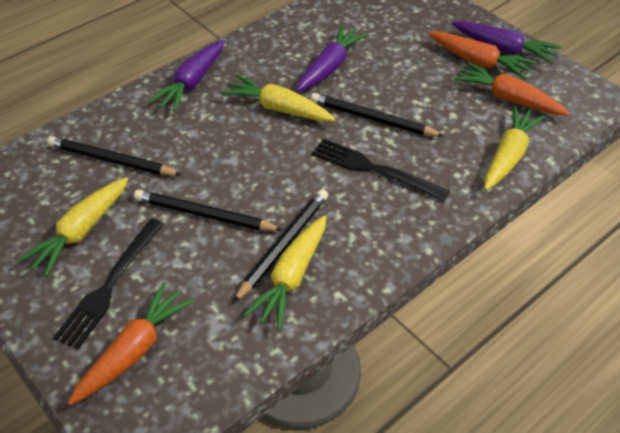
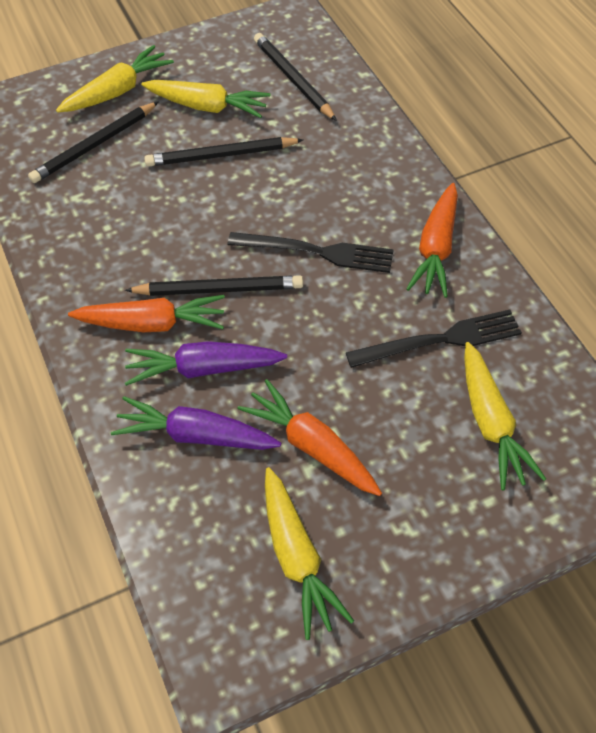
purple carrot: 3 -> 2

